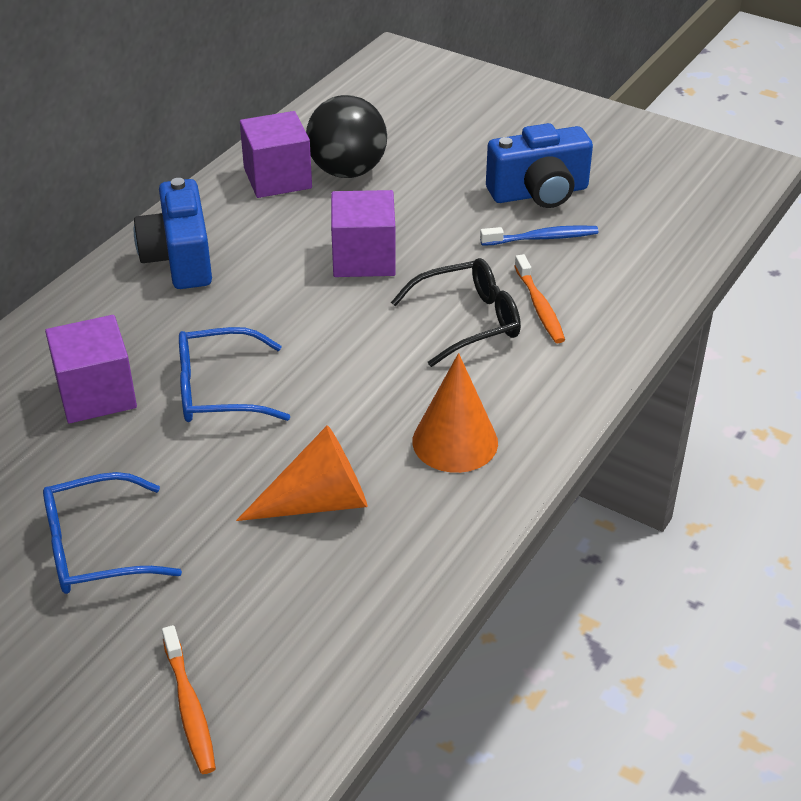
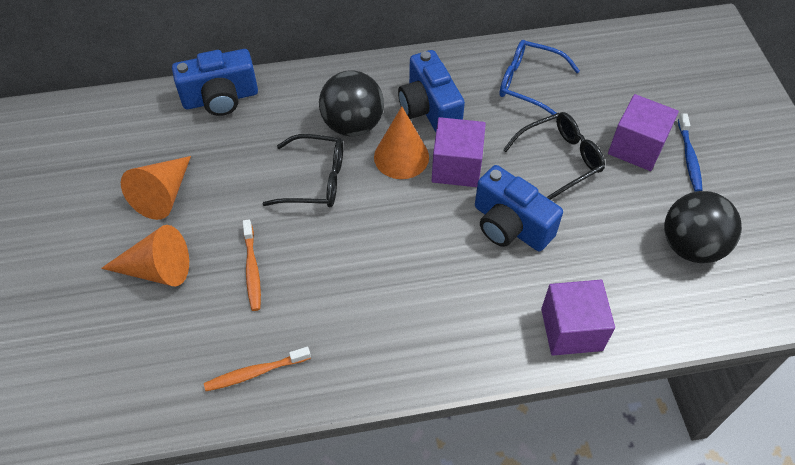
black ball: 1 -> 2
black glasses: 1 -> 2
blue camera: 2 -> 3
blue glasses: 2 -> 1
orange cone: 2 -> 3

